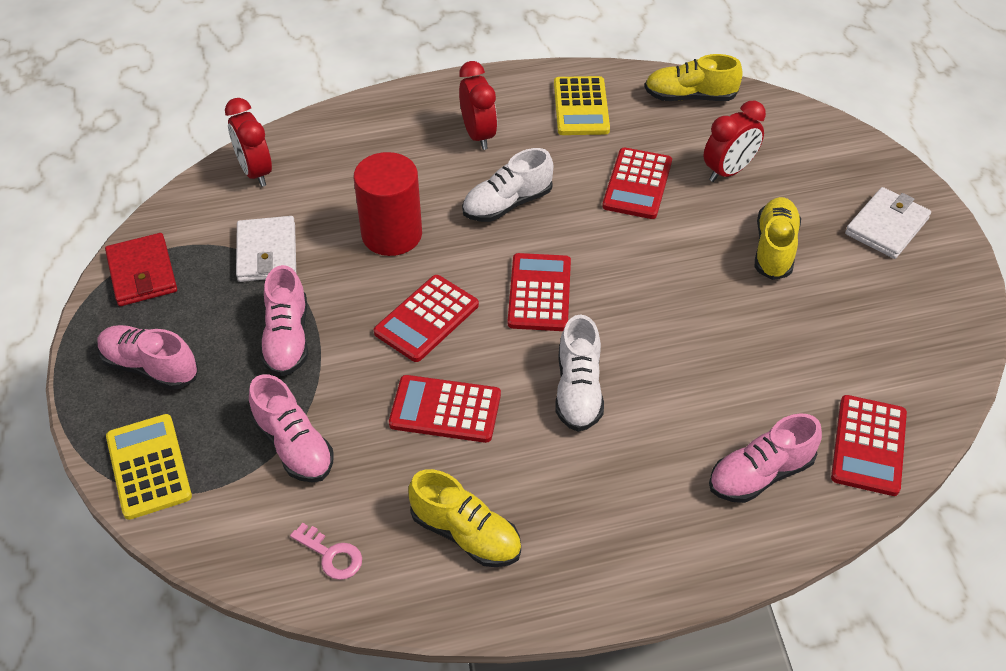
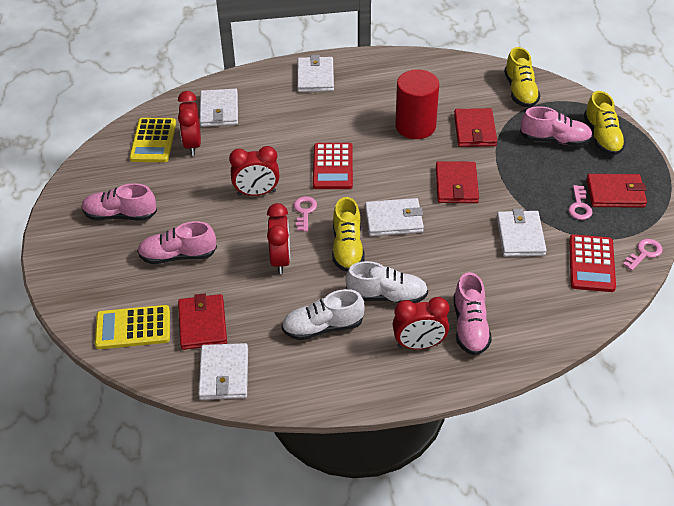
pink key: 1 -> 3
red calculator: 5 -> 2
red clock: 3 -> 4
red wallet: 1 -> 4
white wallet: 2 -> 5

